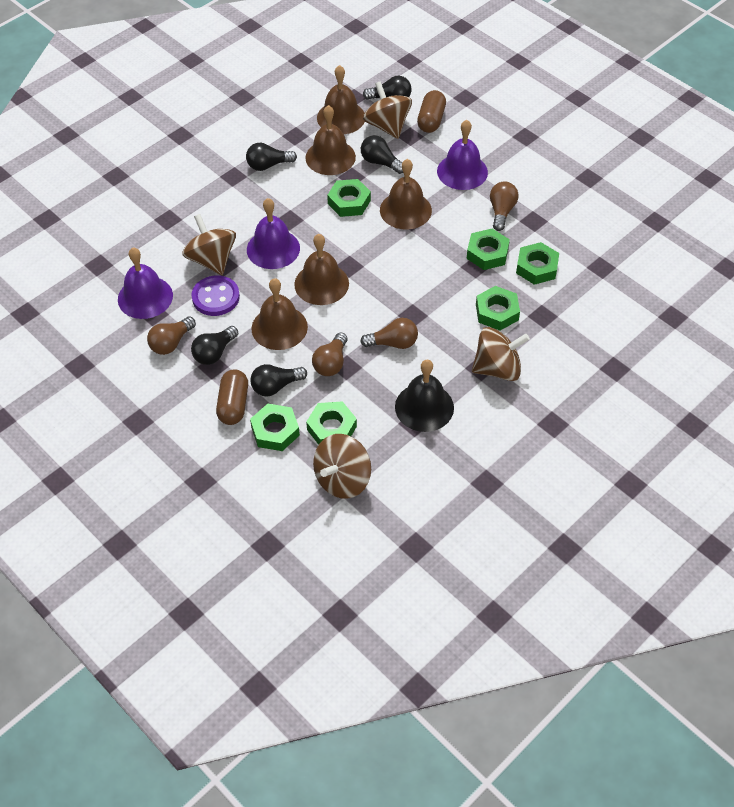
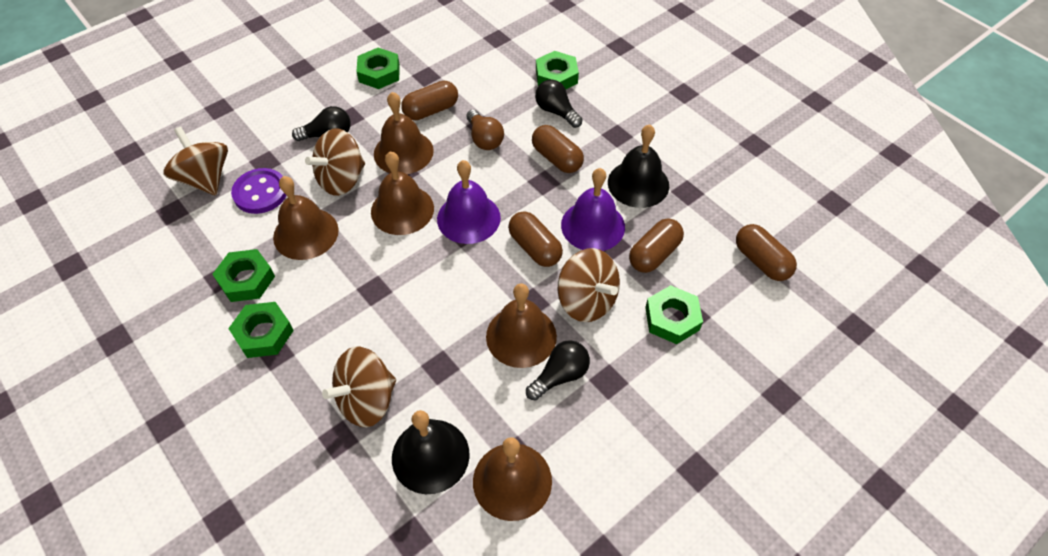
black bell: 1 -> 2
black light bulb: 5 -> 3
brown capsule: 2 -> 5
brown light bulb: 4 -> 1
green nut: 6 -> 5
purple bell: 3 -> 2

